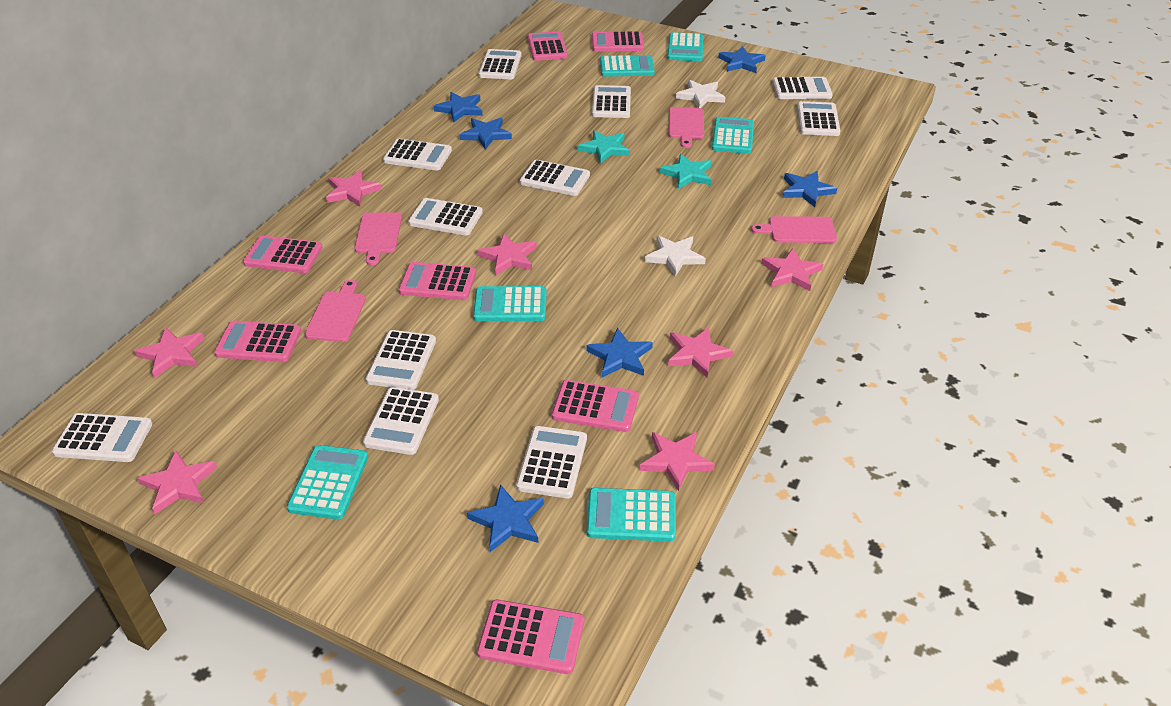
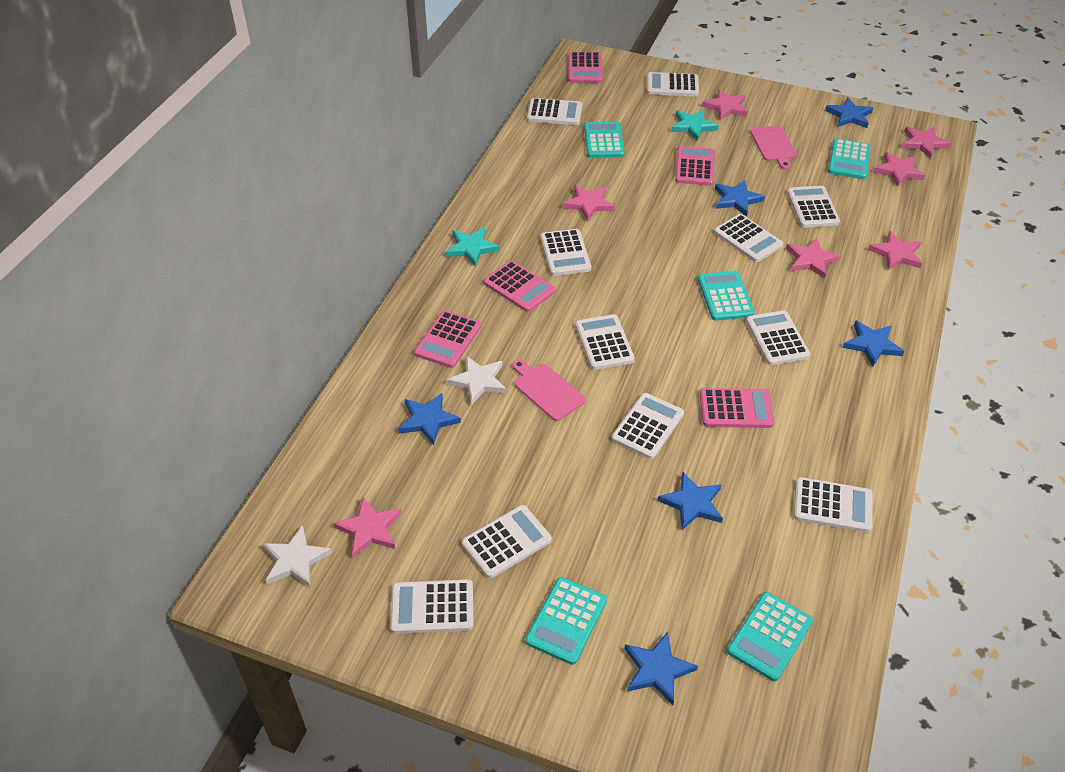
pink calculator: 7 -> 5
pink cutting board: 4 -> 2
turquoise calculator: 6 -> 5

